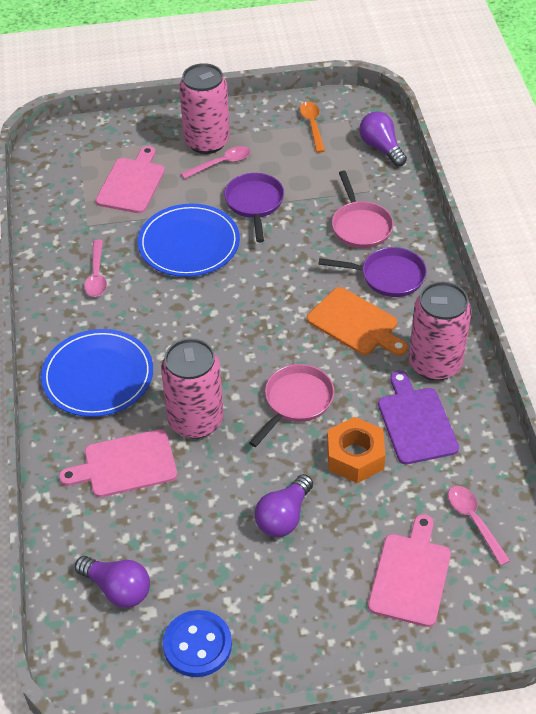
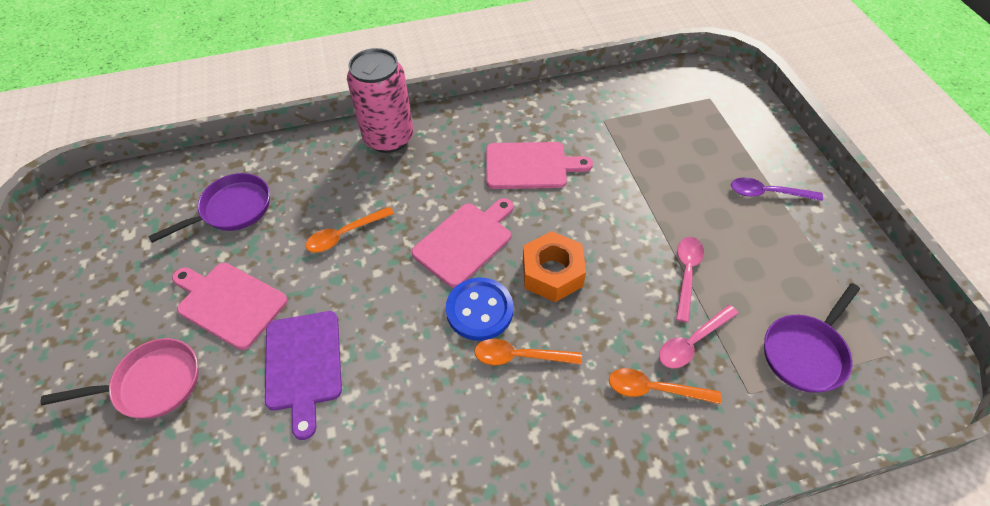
blue plate: 2 -> 0
orange cutting board: 1 -> 0
orange spoon: 1 -> 3
pink can: 3 -> 1
pink pan: 2 -> 1
pink spoon: 3 -> 2
purple light bulb: 3 -> 0
purple spoon: 0 -> 1

